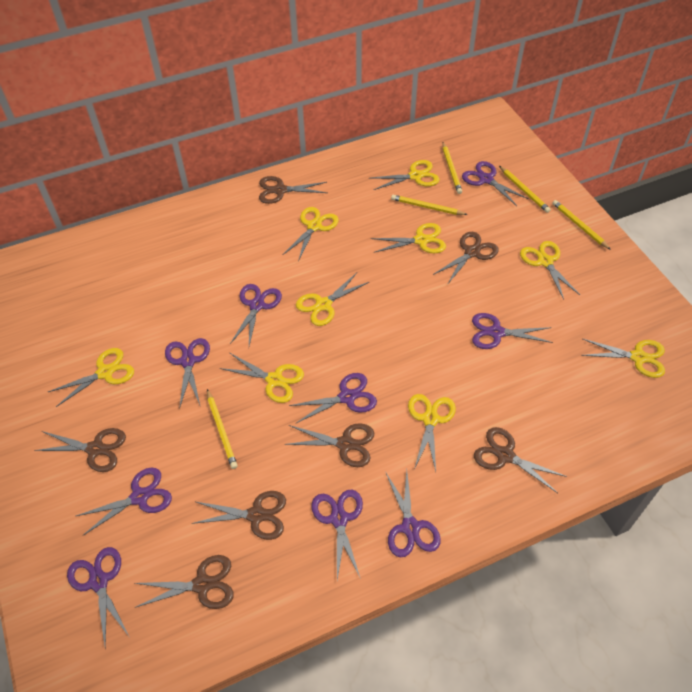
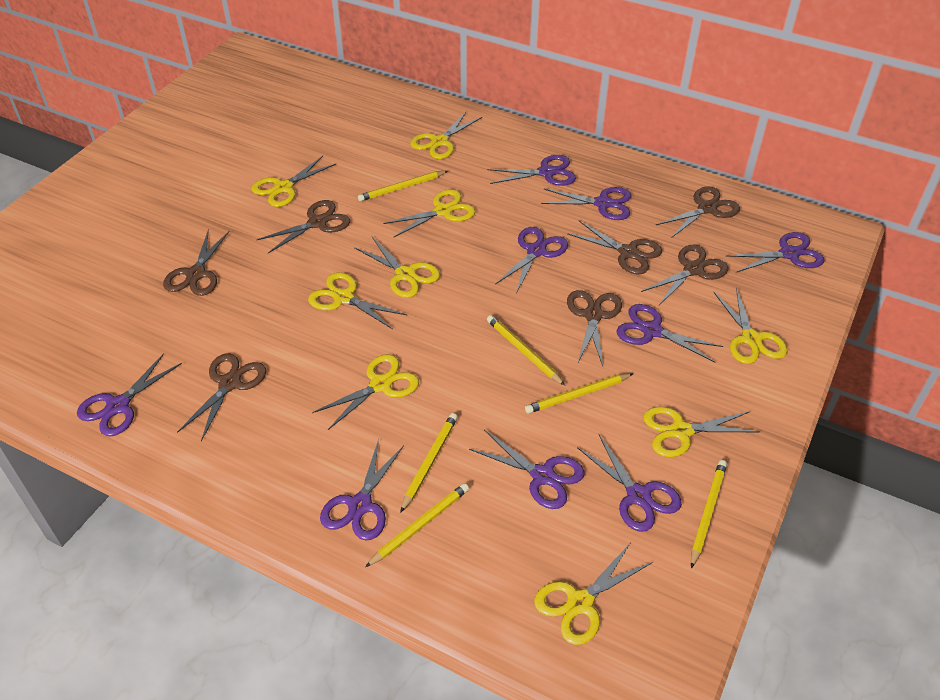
yellow pencil: 5 -> 6

